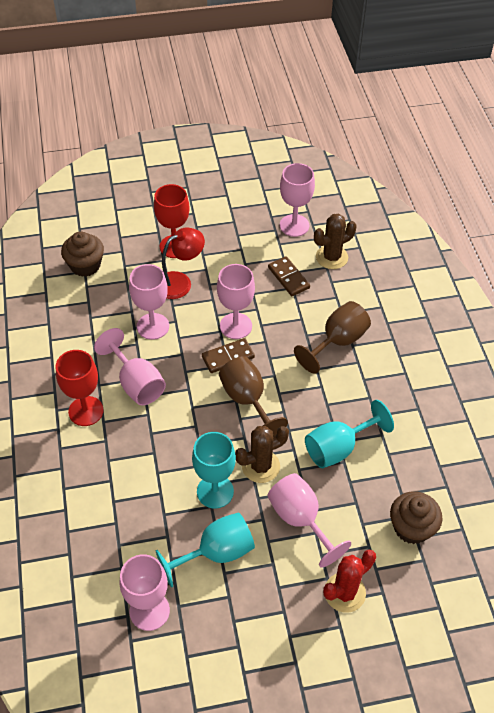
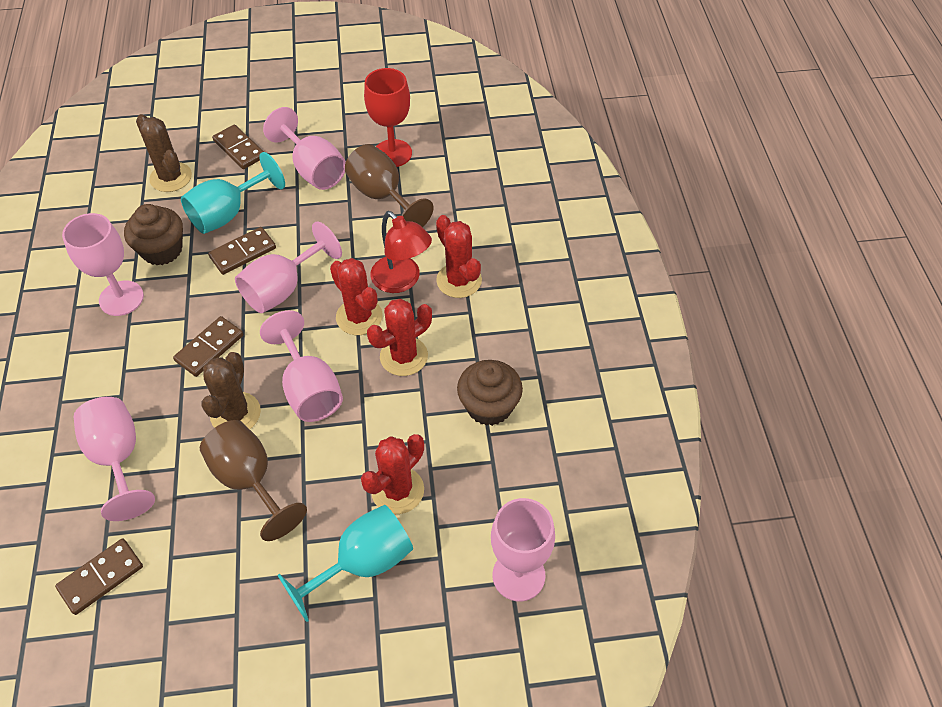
brown domino: 2 -> 4
red cactus: 1 -> 4
red goblet: 2 -> 1
turquoise goblet: 3 -> 2

